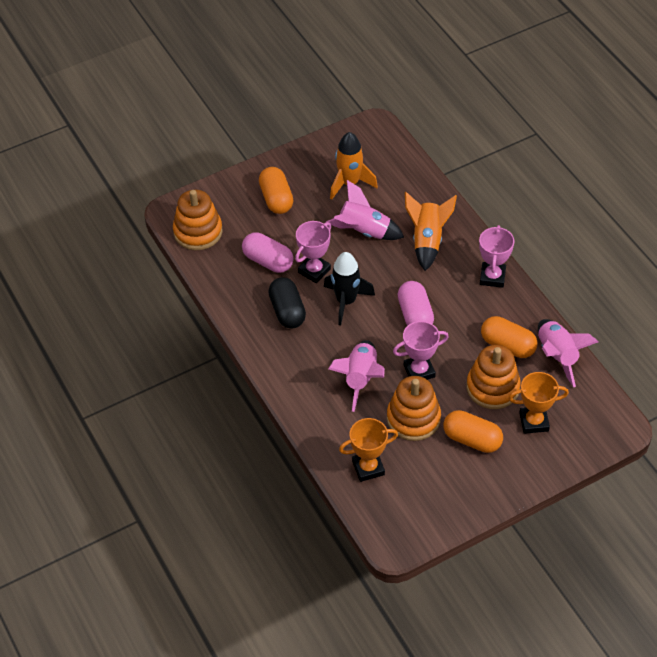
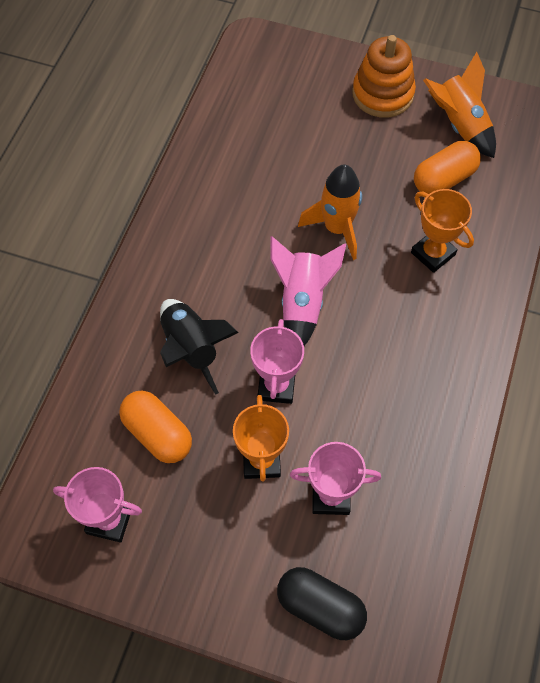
orange capsule: 3 -> 2
orange stacking toy: 3 -> 1
pink capsule: 2 -> 0
pink rocket: 3 -> 1

